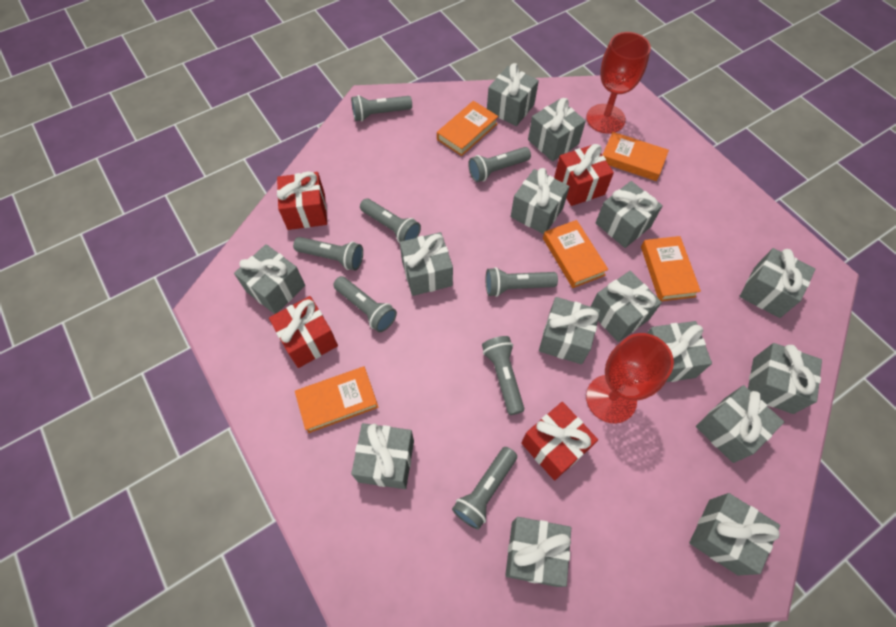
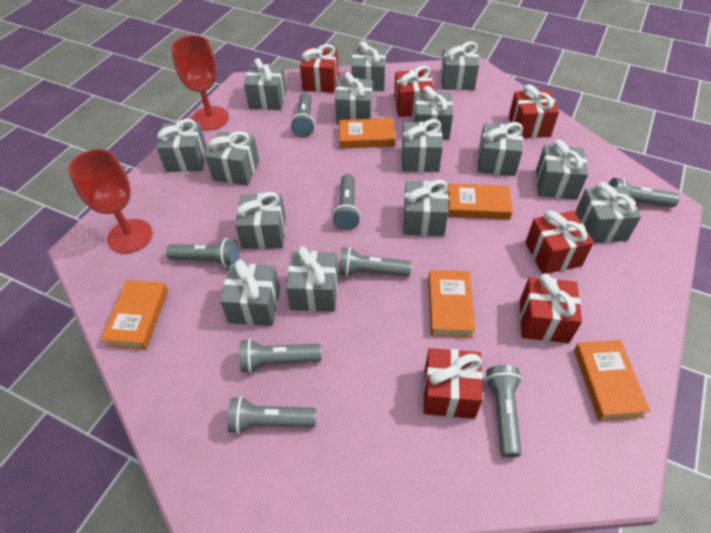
red gift: 4 -> 6

